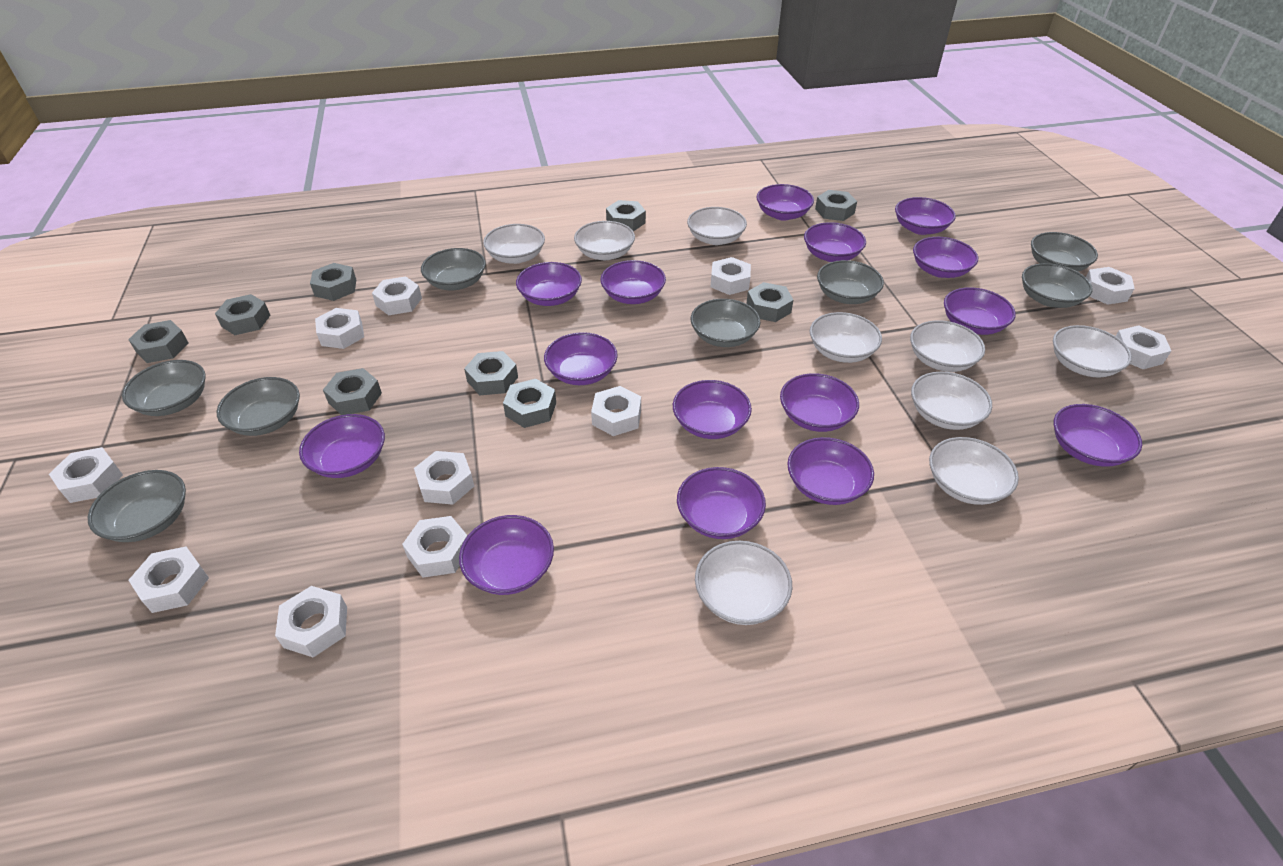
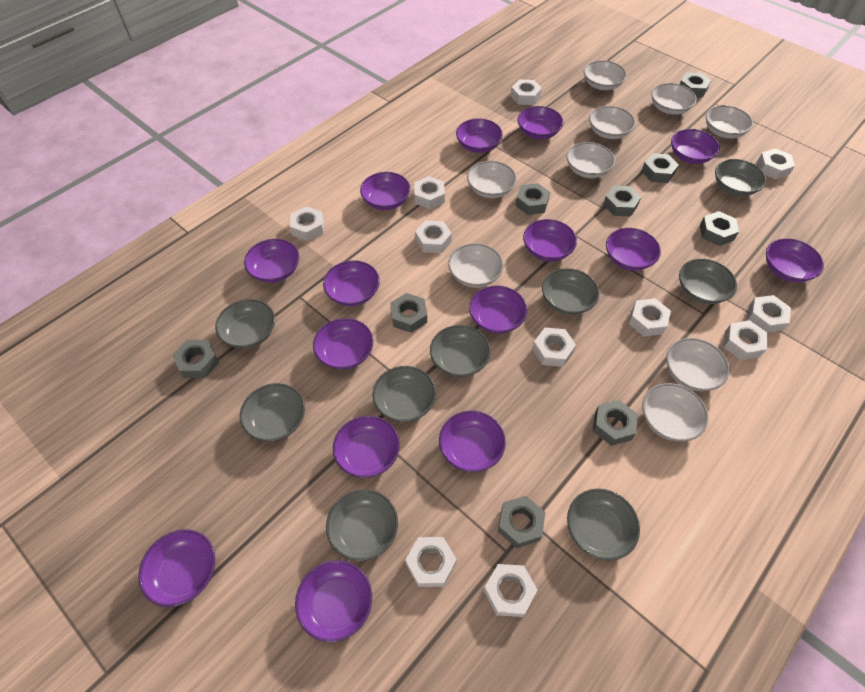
grey bowl: 8 -> 9

